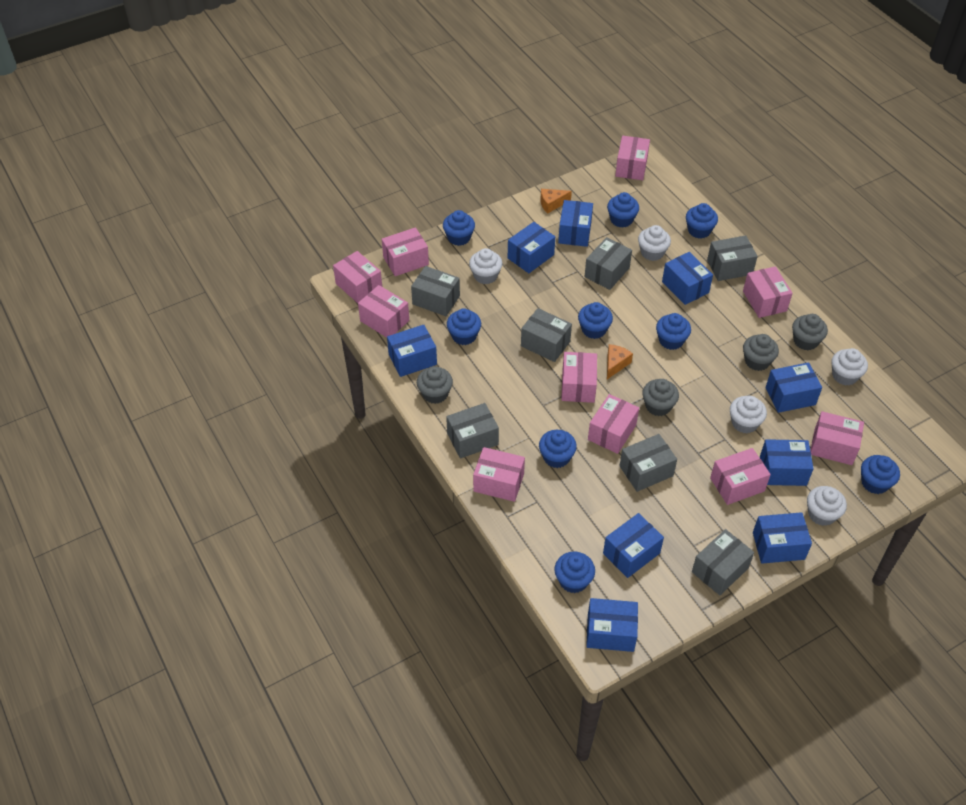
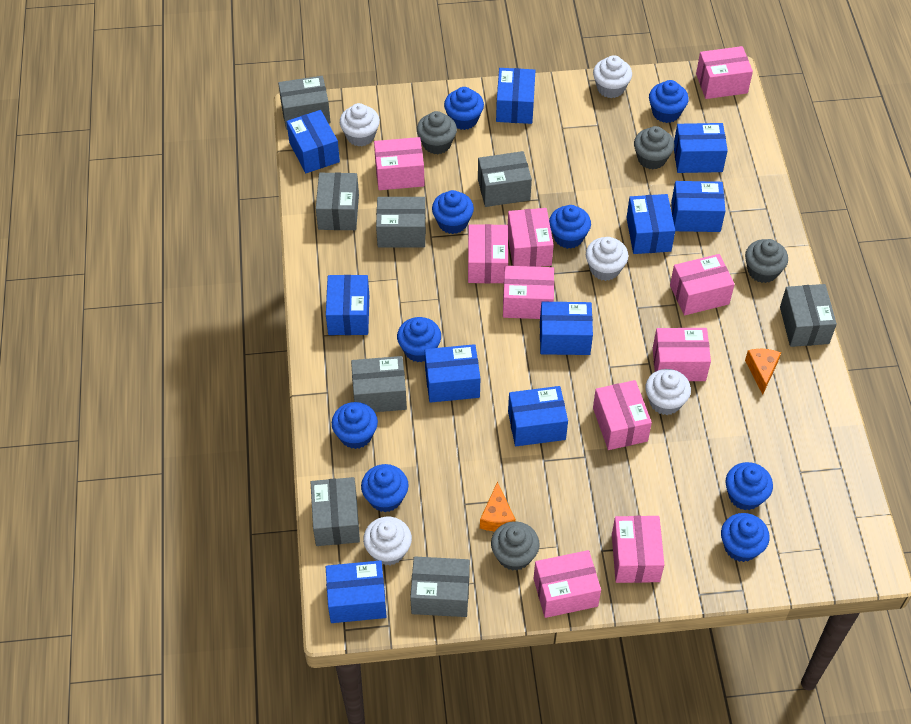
blue box: 9 -> 10
grey box: 7 -> 8

